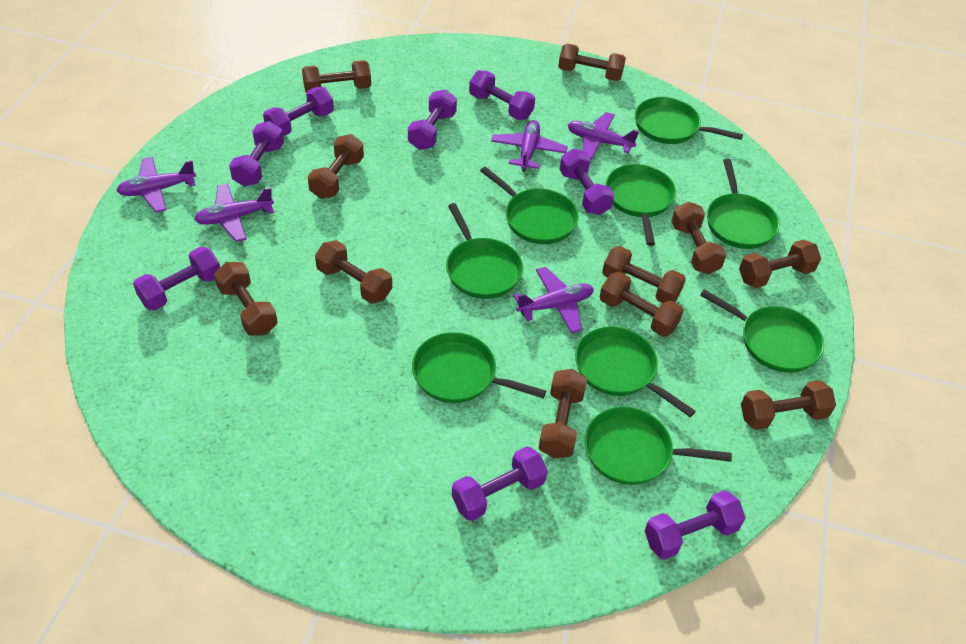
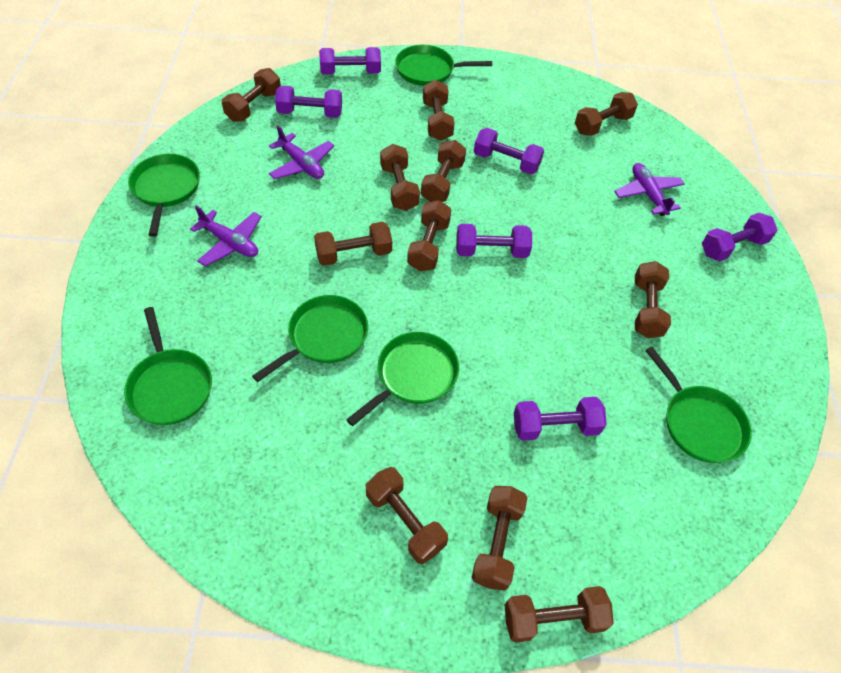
green pan: 9 -> 6
purple dumbbell: 8 -> 6
purple plane: 5 -> 3

